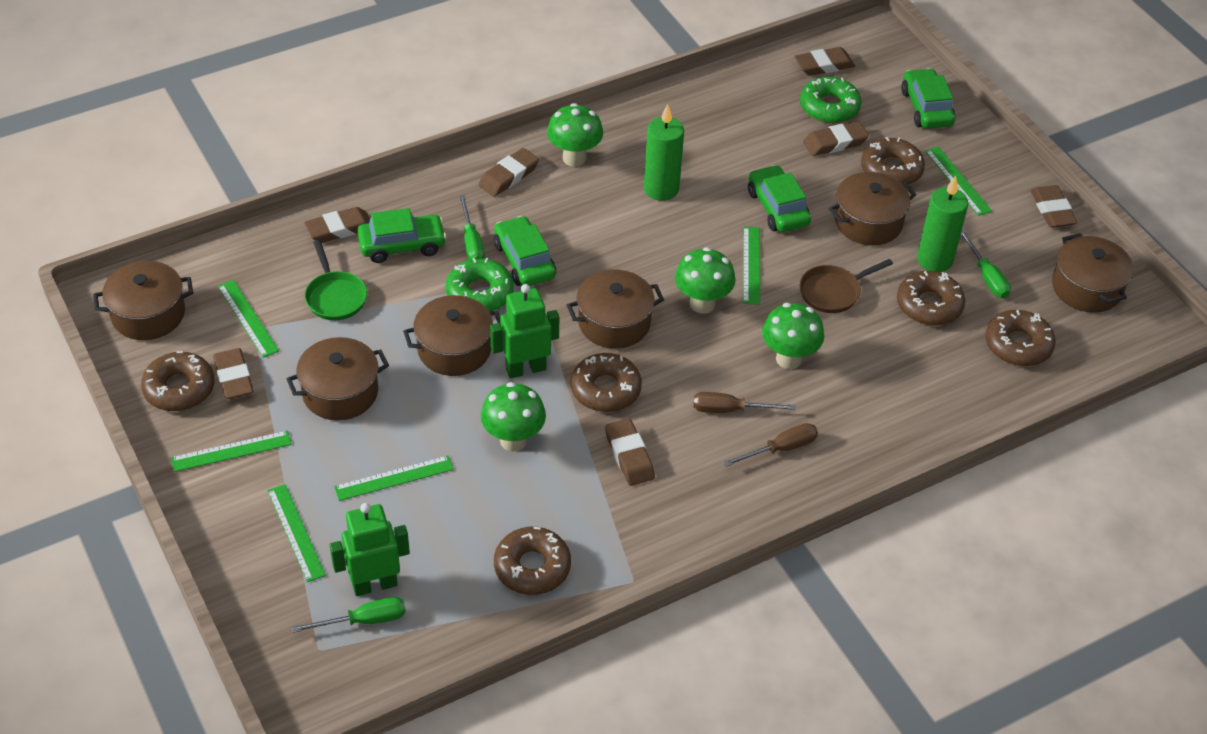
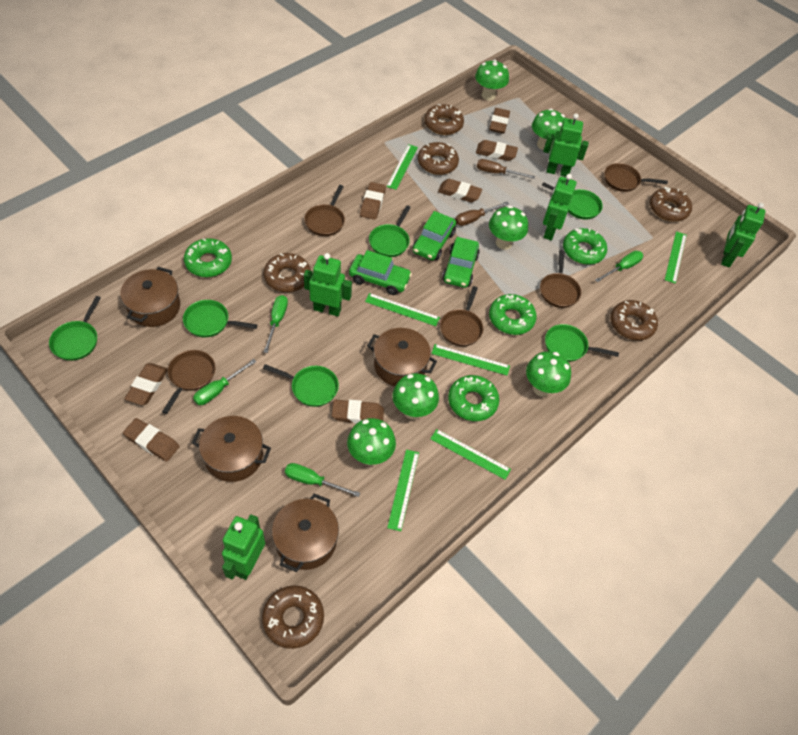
brown pan: 1 -> 5
brown pot: 6 -> 4
green candle: 2 -> 0
green car: 4 -> 3
green donut: 2 -> 4
green mushroom: 4 -> 6
green pan: 1 -> 6
green robot: 2 -> 5
green screwdriver: 3 -> 4

